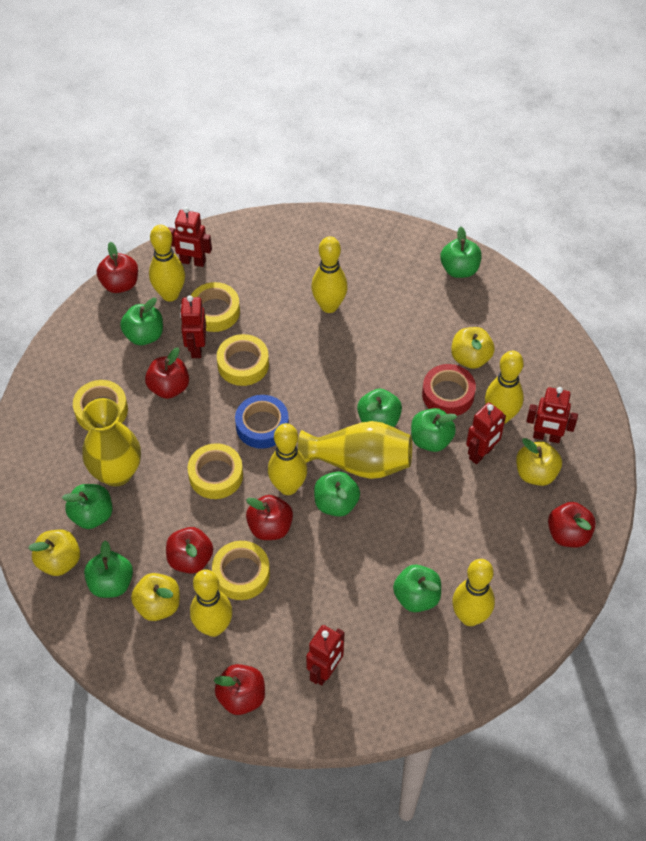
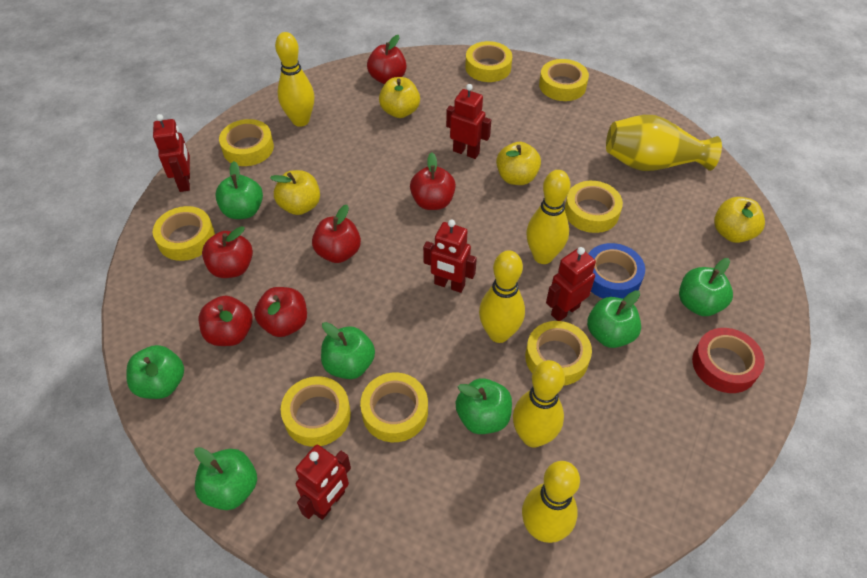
green apple: 8 -> 7
yellow bowling pin: 6 -> 5
yellow tape: 5 -> 8
yellow vase: 2 -> 1

